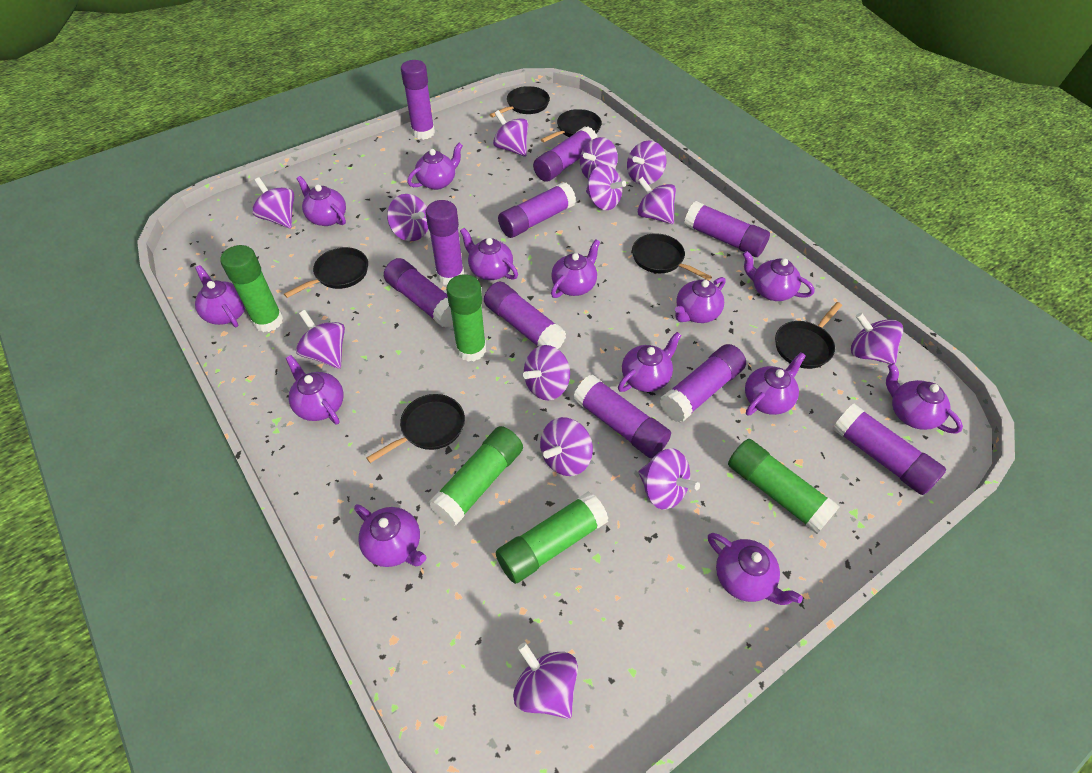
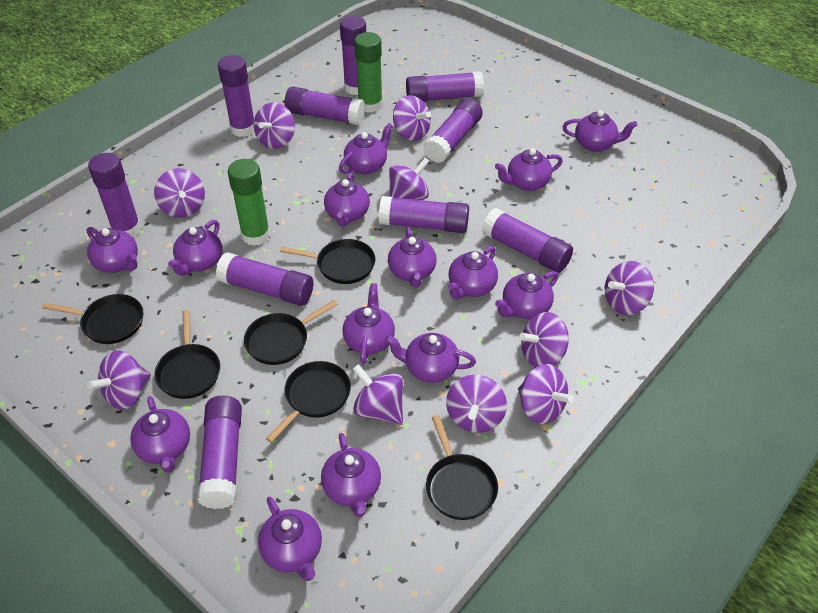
green glue stick: 5 -> 2
purple spinning top: 13 -> 10
purple teapot: 13 -> 14

